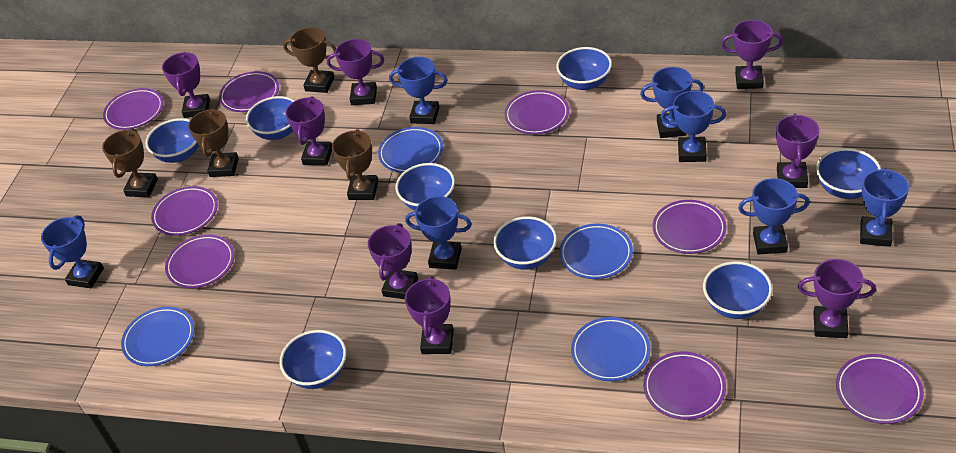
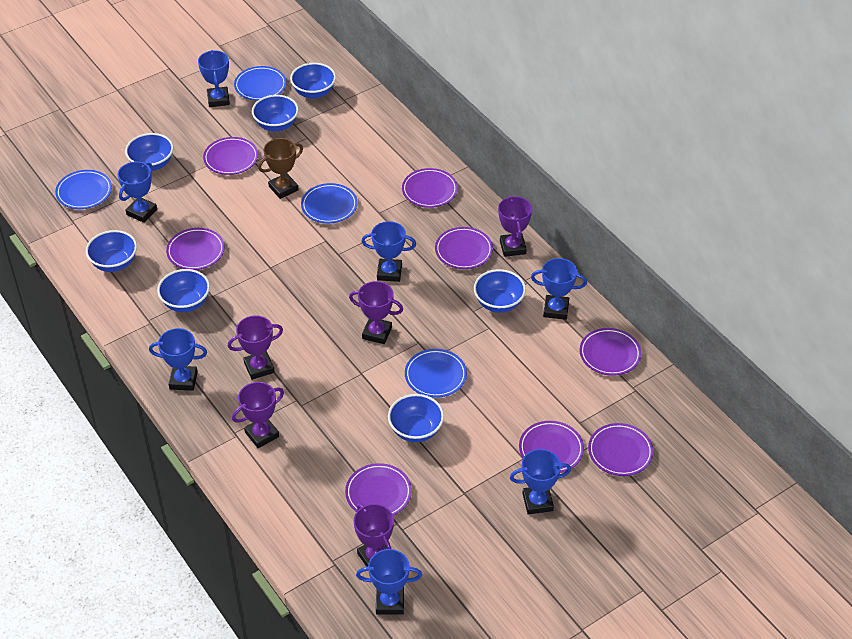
blue bowl: 8 -> 7
brown trophy: 4 -> 1
purple trophy: 8 -> 5

